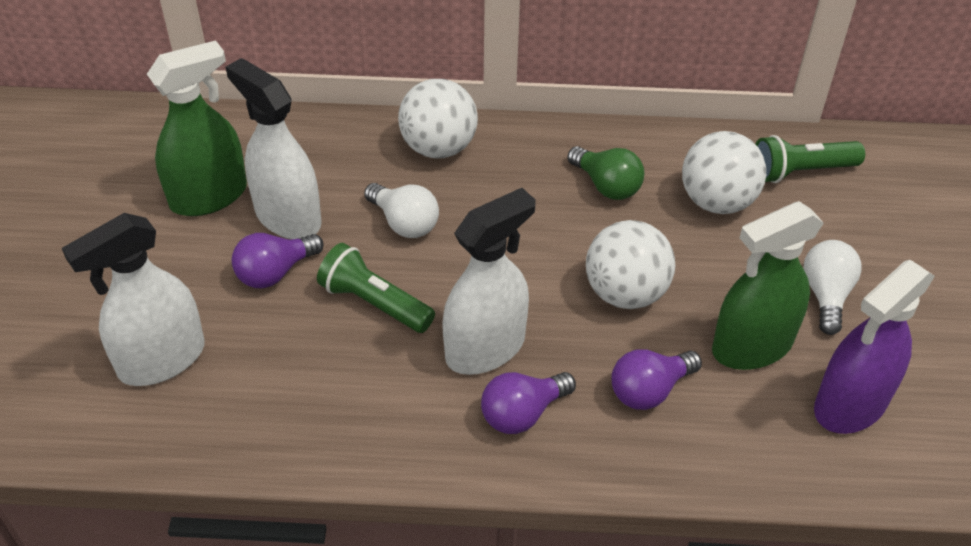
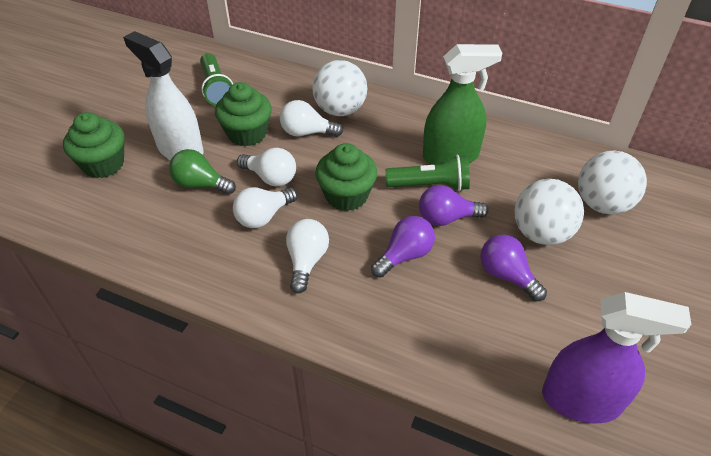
green cupcake: 0 -> 3
green spray bottle: 2 -> 1
white light bulb: 2 -> 4
white spray bottle: 3 -> 1

